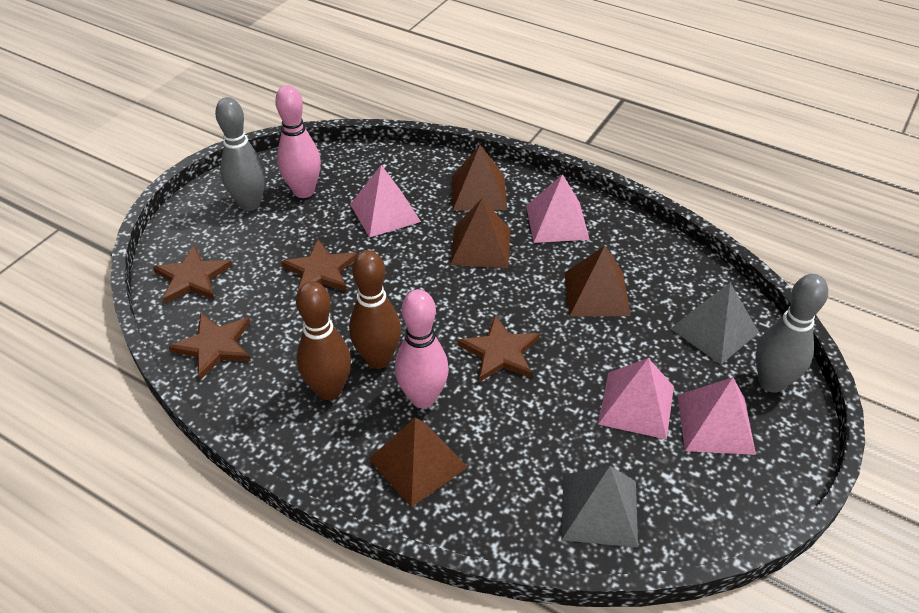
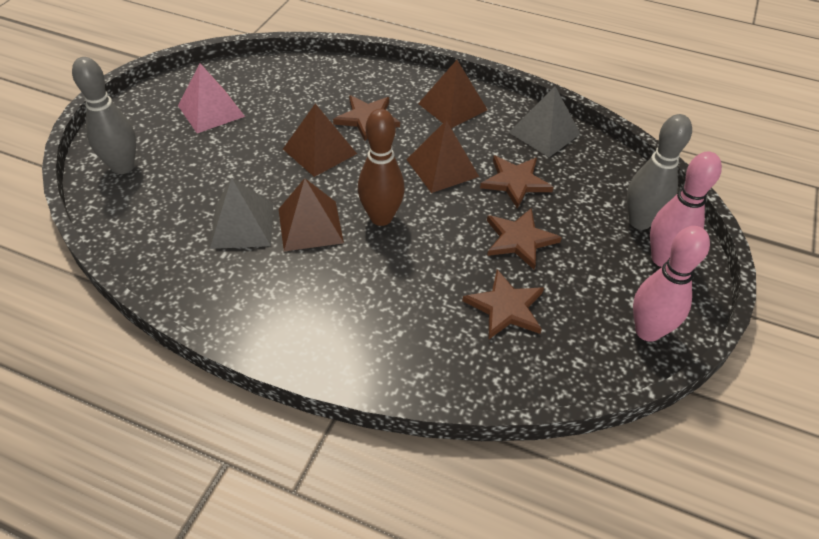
brown bowling pin: 2 -> 1
pink pyramid: 4 -> 1

